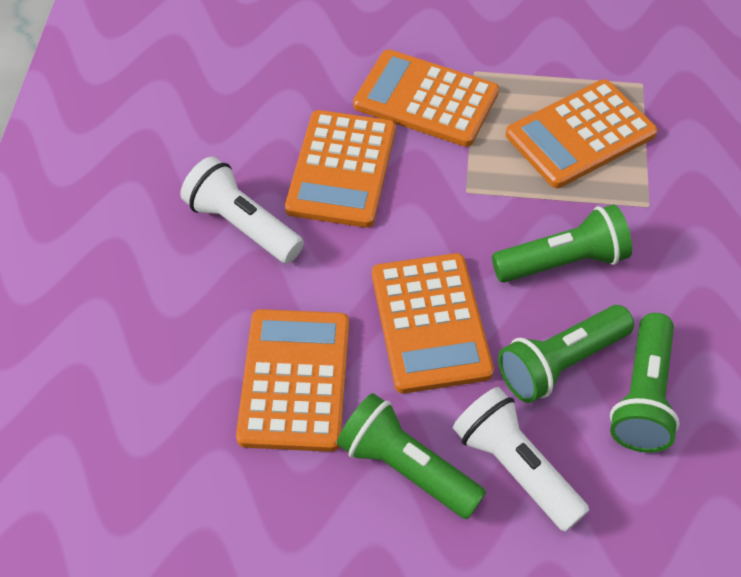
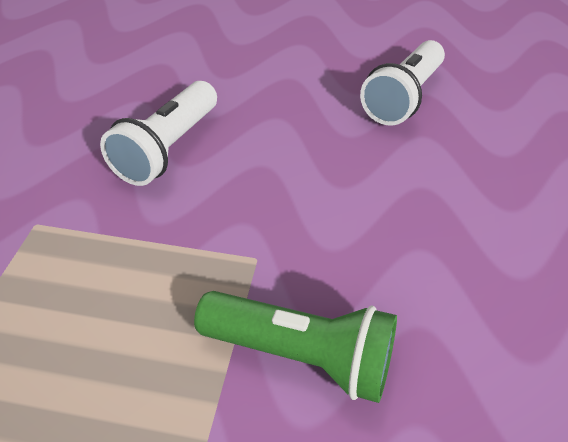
green flashlight: 4 -> 1
orange calculator: 5 -> 0

